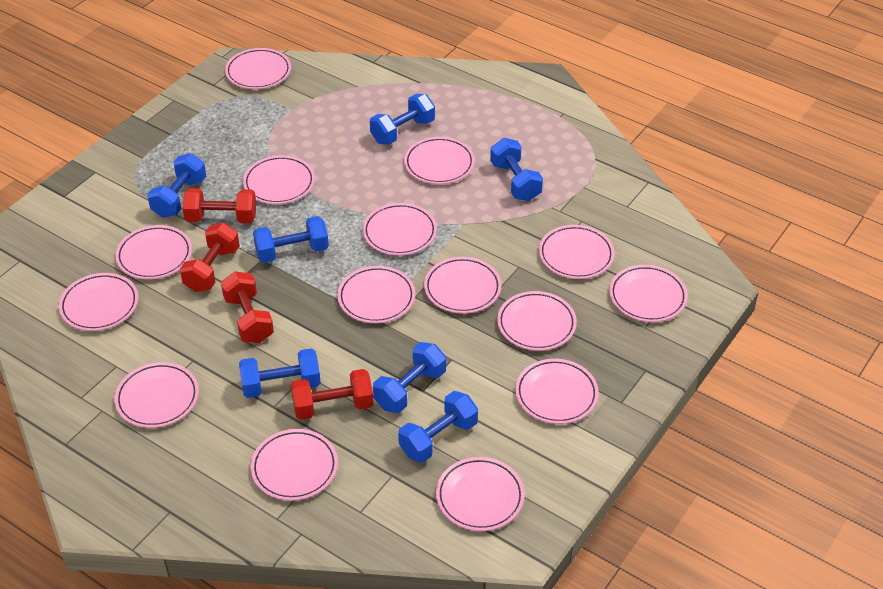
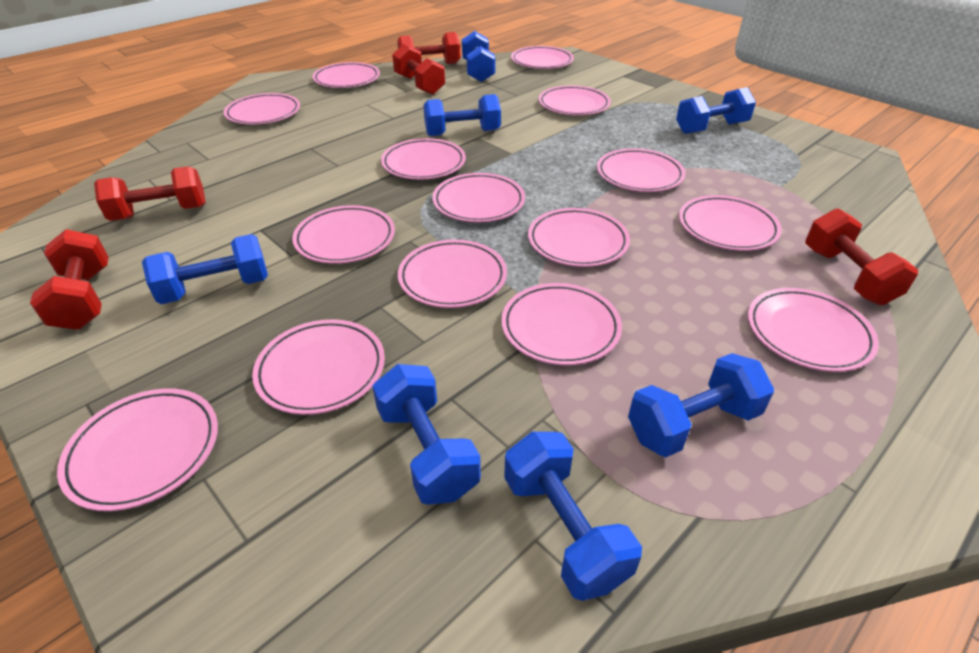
red dumbbell: 4 -> 5

